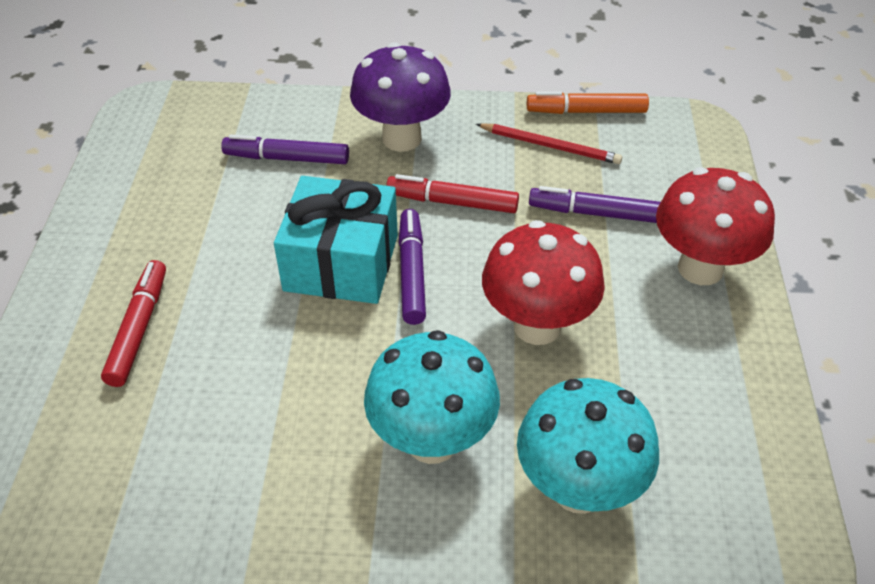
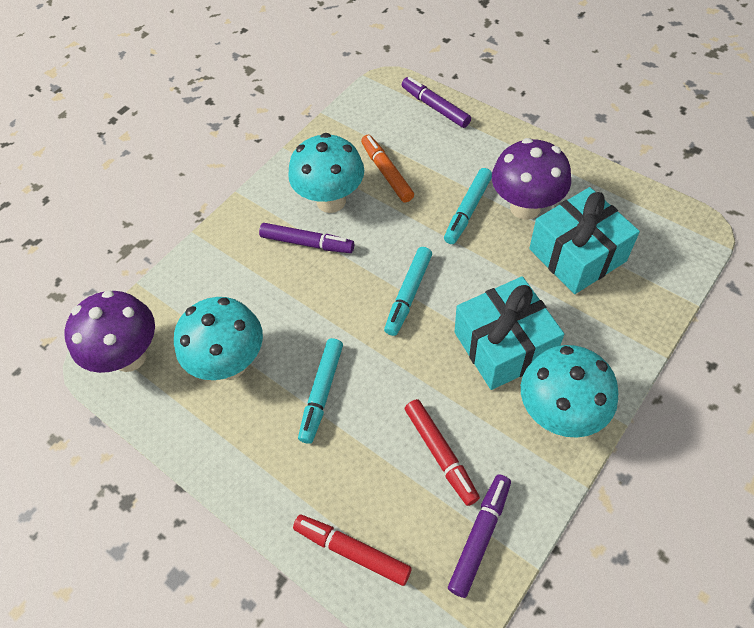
purple mushroom: 1 -> 2
red mushroom: 2 -> 0
red pencil: 1 -> 0
turquoise gift: 1 -> 2
turquoise marker: 0 -> 3
turquoise mushroom: 2 -> 3

